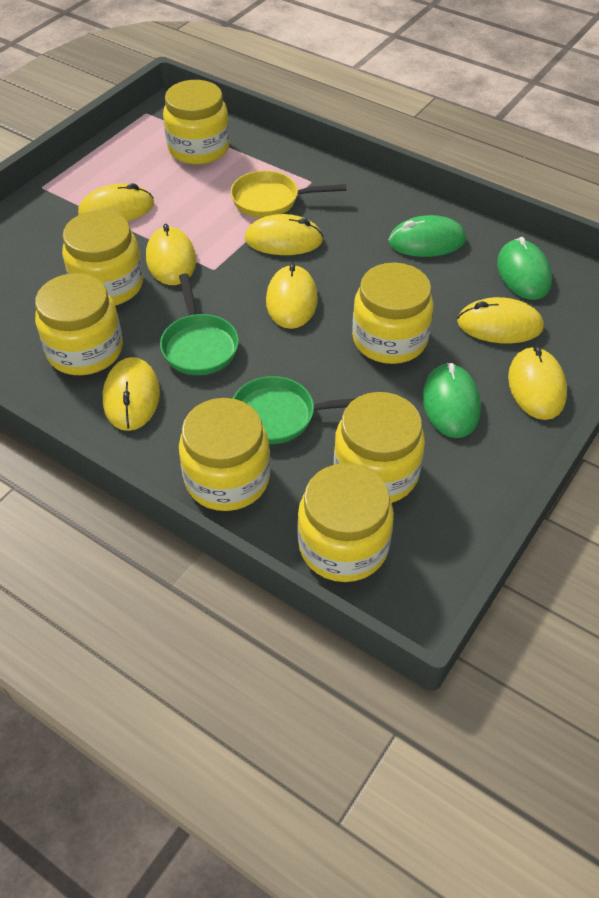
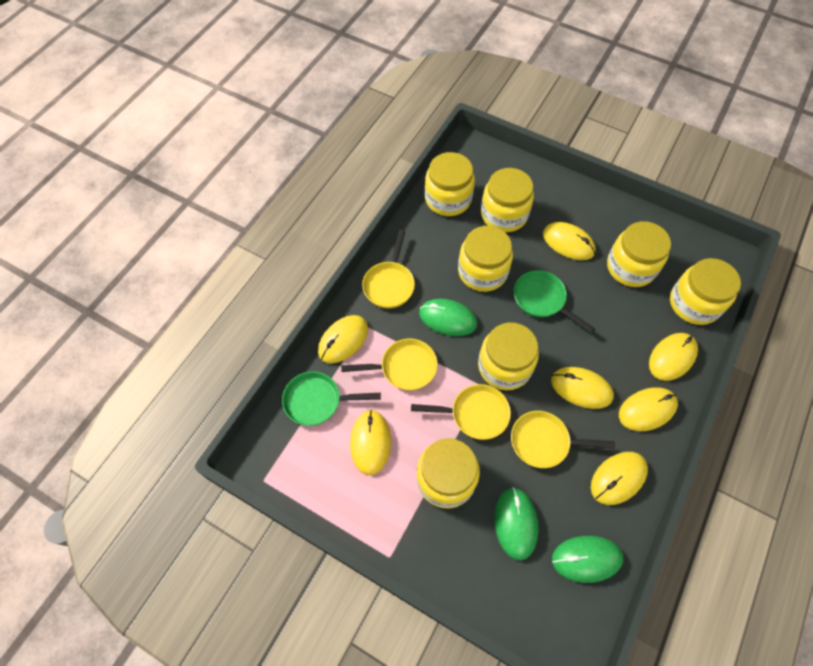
yellow pan: 1 -> 4

